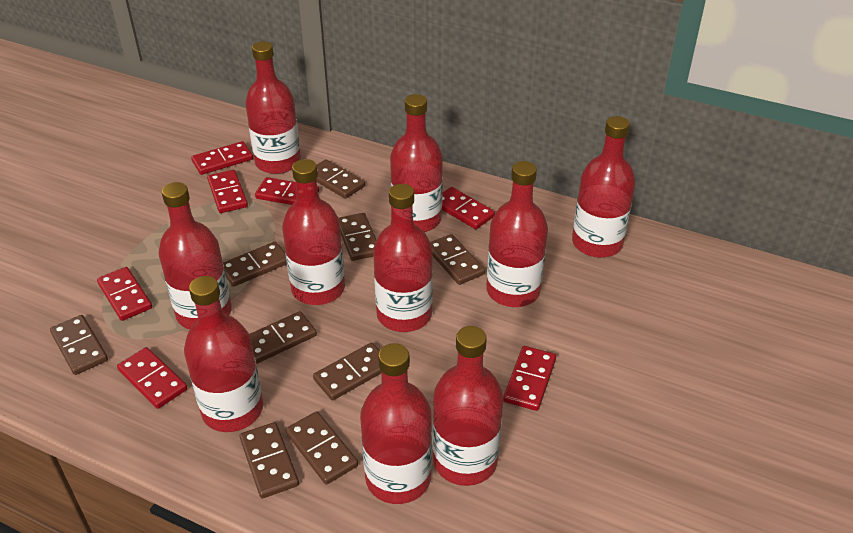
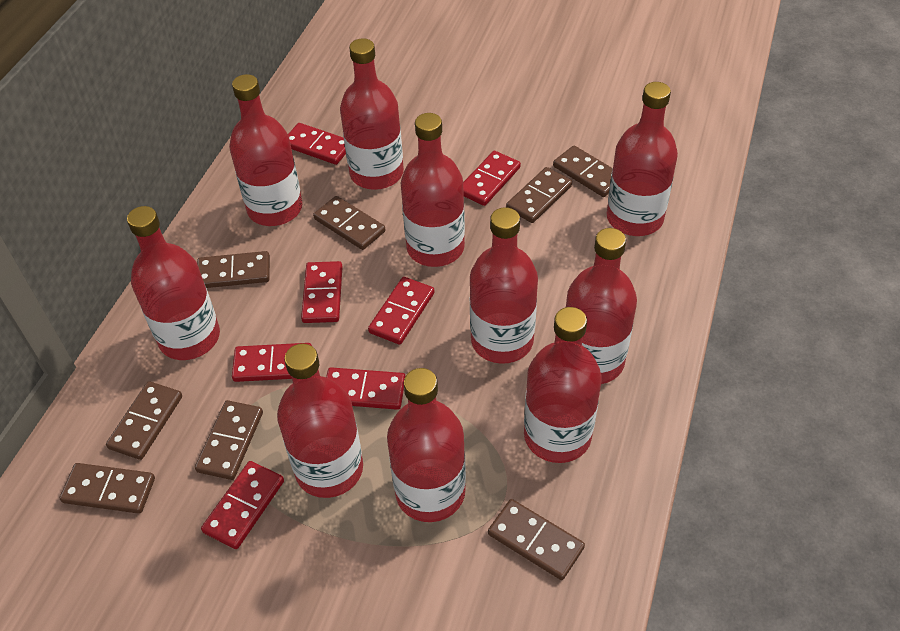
brown domino: 9 -> 8

